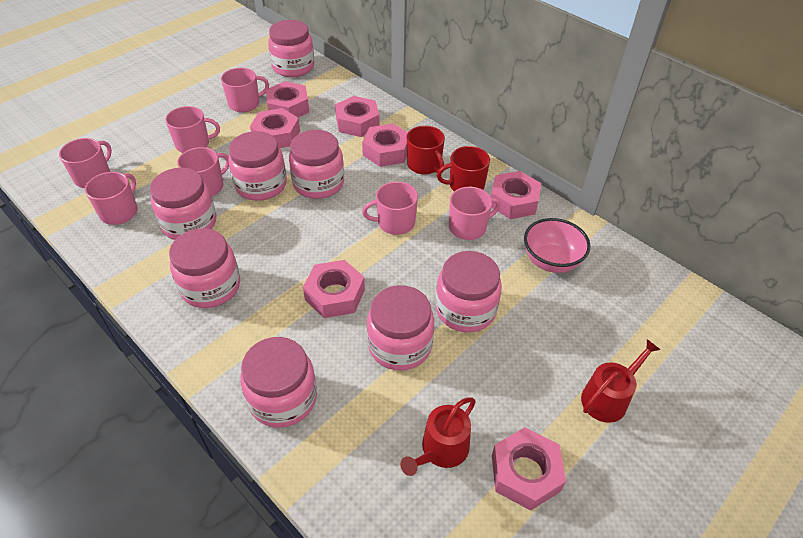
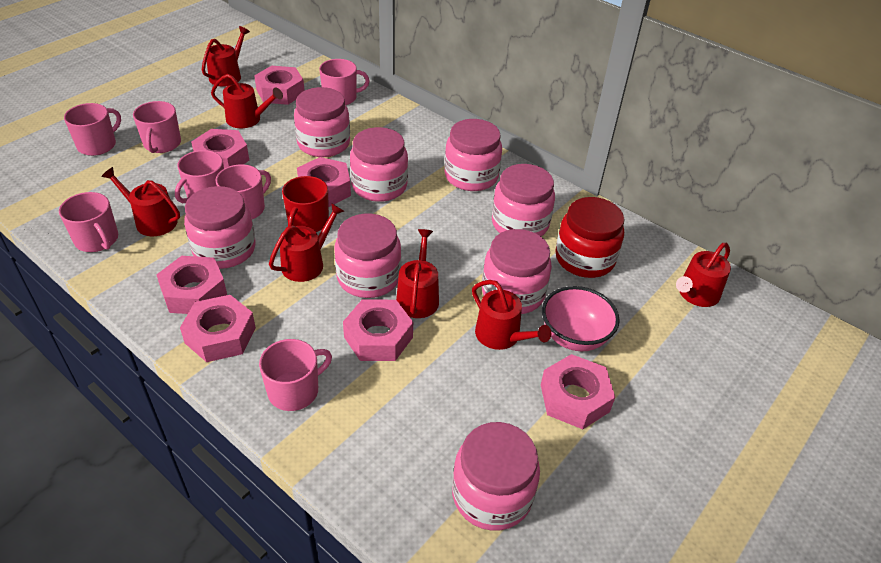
red jar: 0 -> 1
red mug: 2 -> 1
red watering can: 2 -> 7

